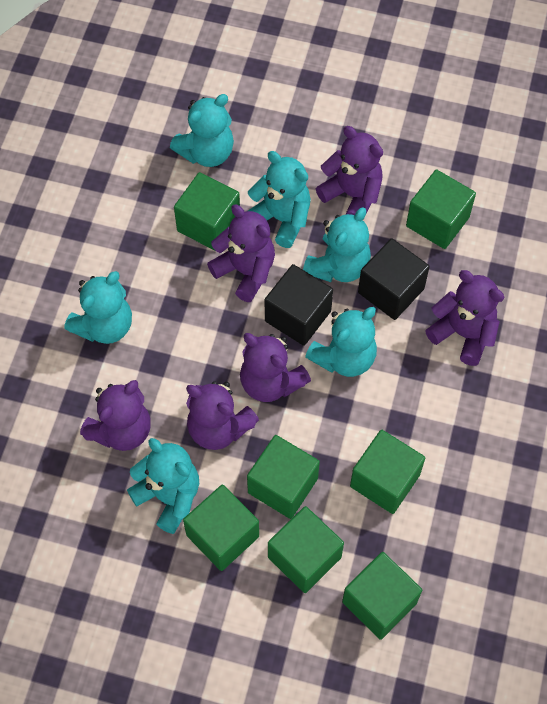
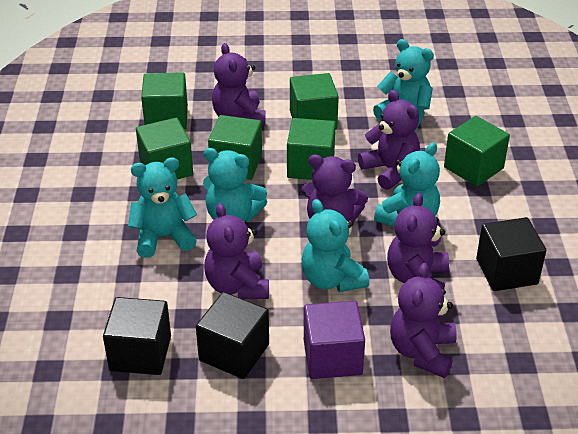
black cube: 2 -> 3
green cube: 7 -> 6
purple cube: 0 -> 1
turquoise teddy bear: 6 -> 5

